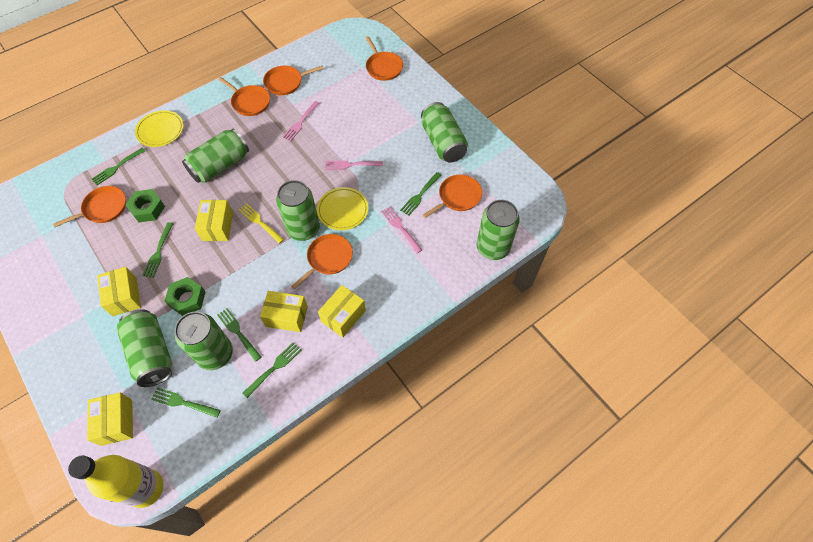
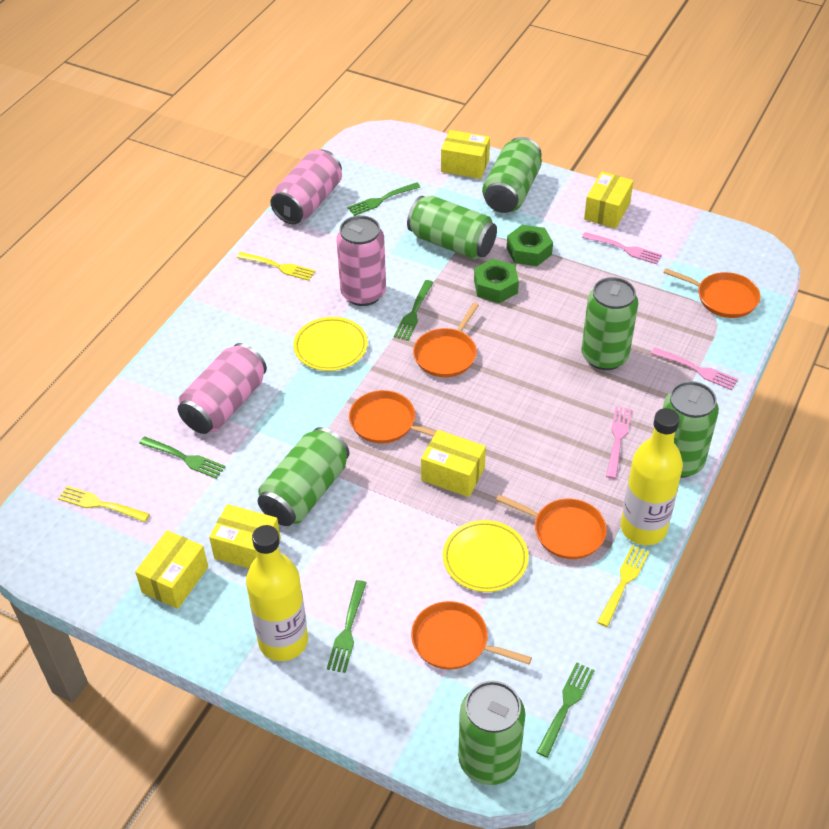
green fork: 6 -> 5
orange pan: 6 -> 5
pink can: 0 -> 3
yellow bottle: 1 -> 2
yellow fork: 1 -> 3

